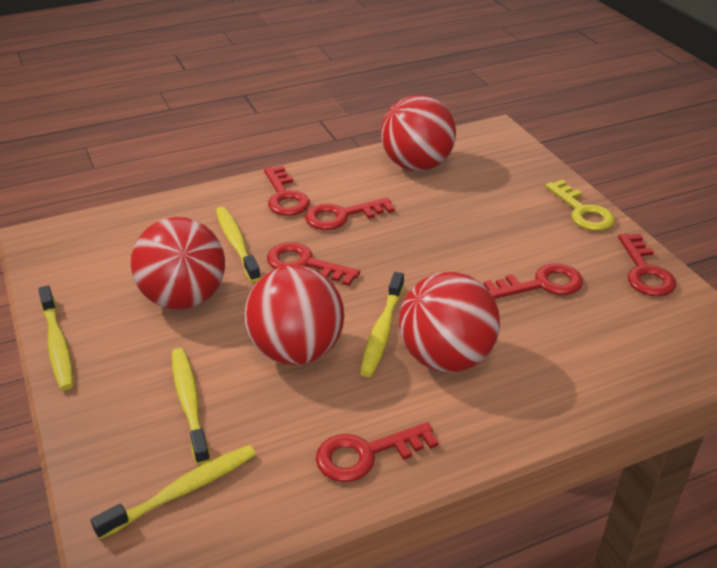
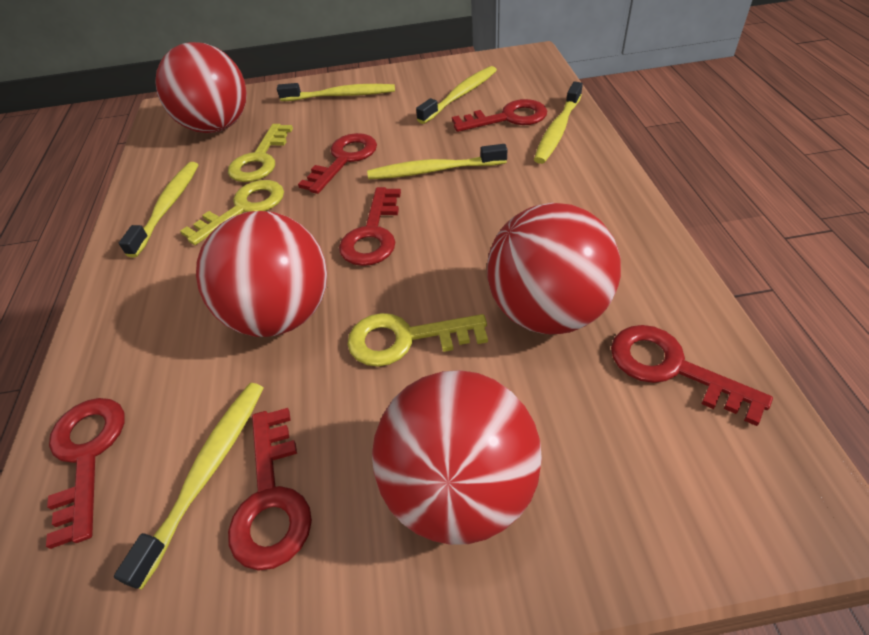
yellow key: 1 -> 3
yellow toothbrush: 5 -> 6

